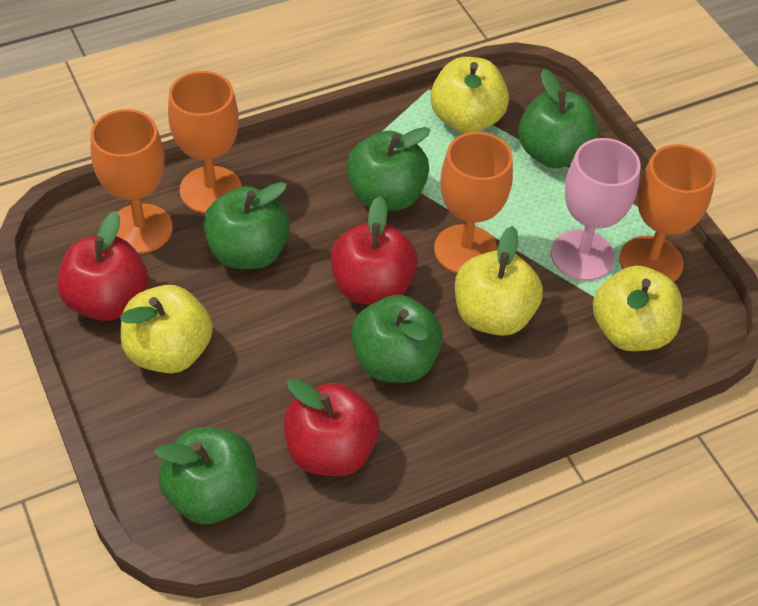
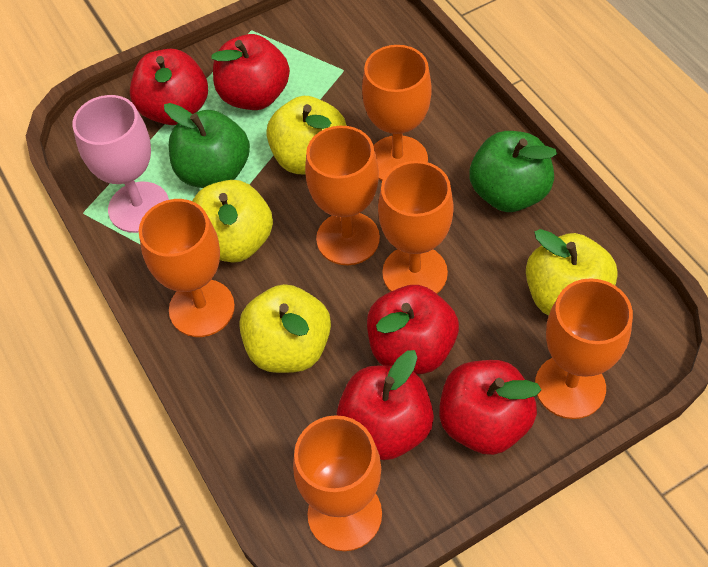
green apple: 5 -> 2
orange goblet: 4 -> 6
red apple: 3 -> 5

